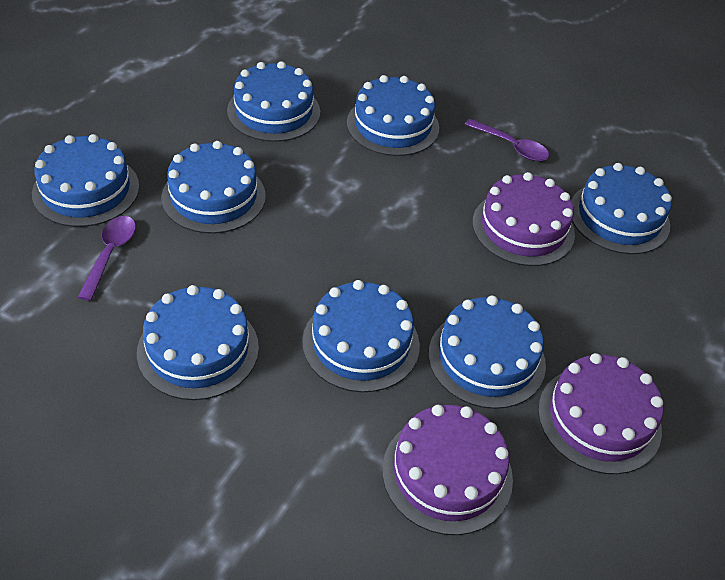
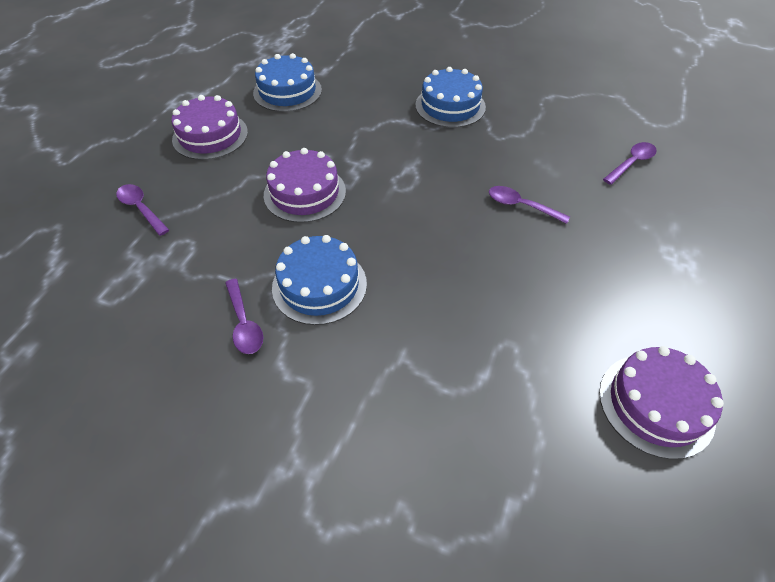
blue cake: 8 -> 3
purple spoon: 2 -> 4

